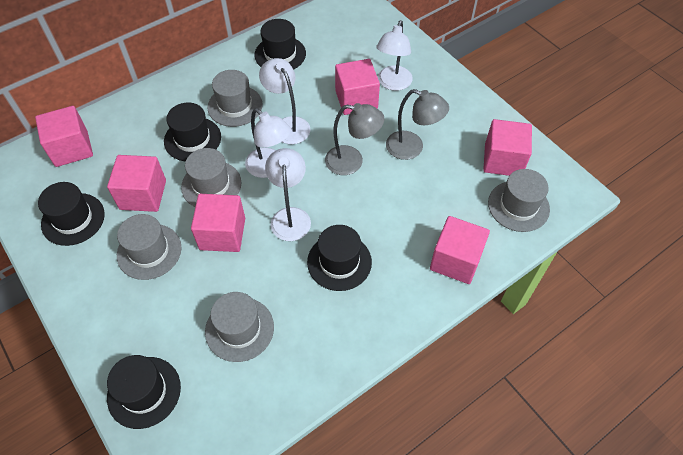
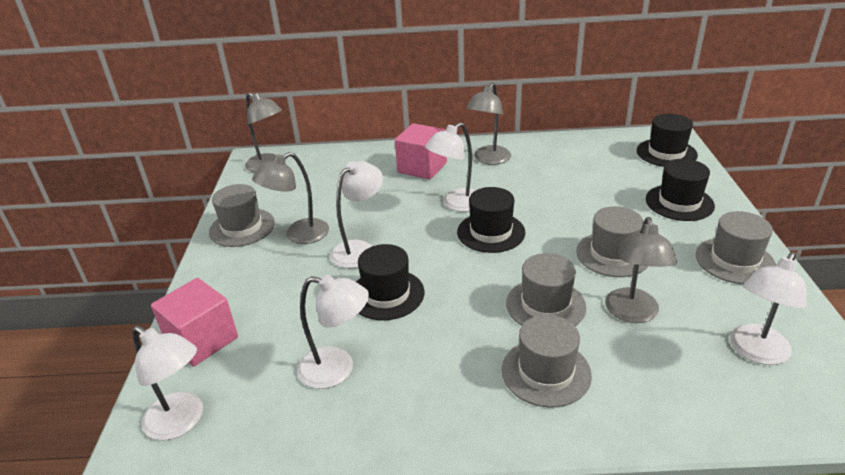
black hat: 5 -> 4
grey lamp: 2 -> 4
pink cube: 6 -> 2
white lamp: 4 -> 5

